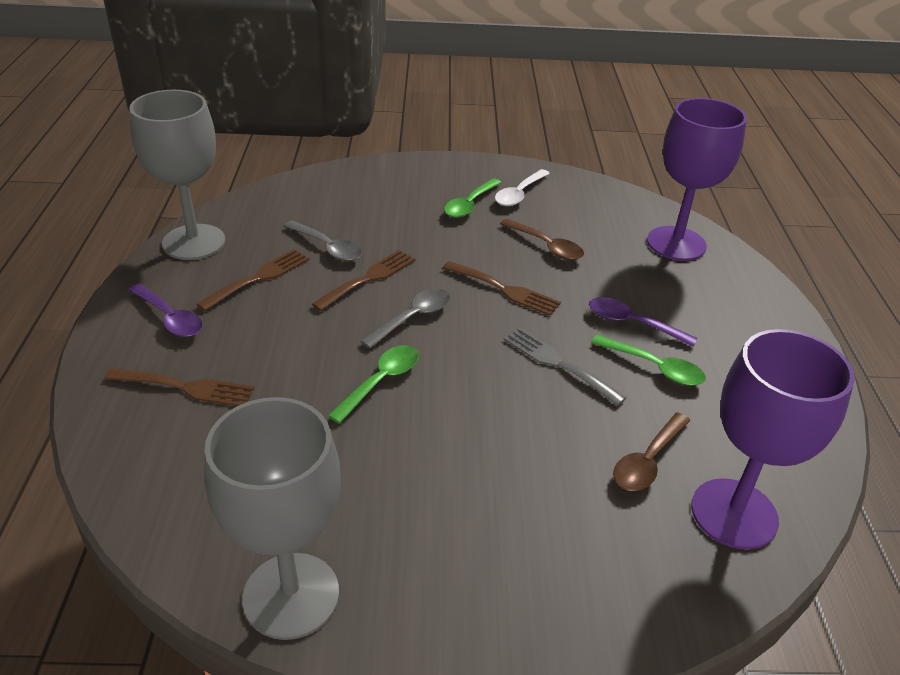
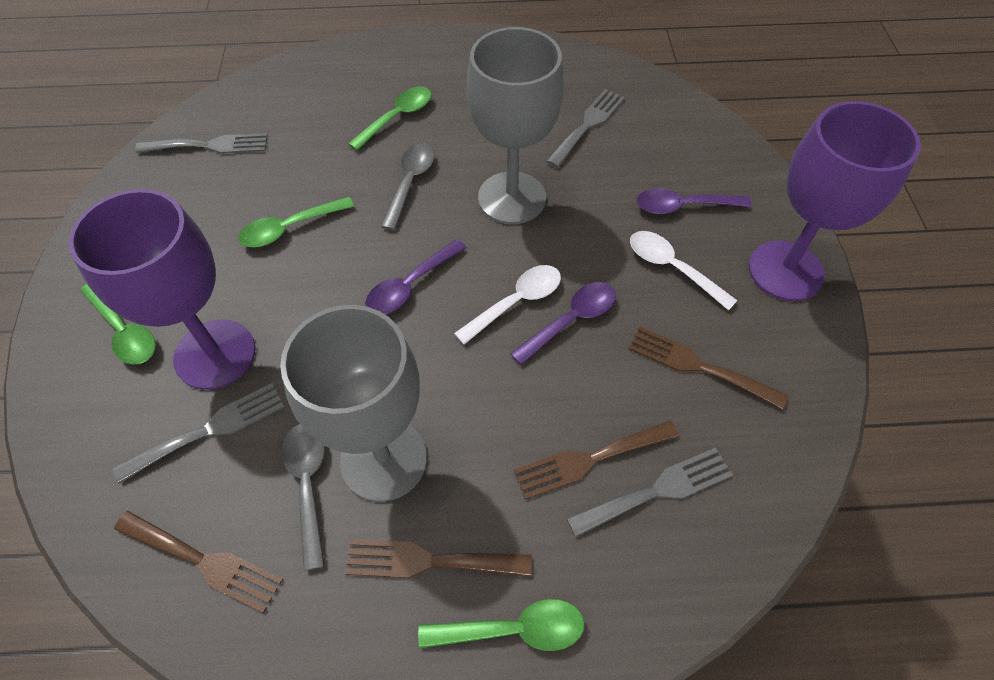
brown spoon: 2 -> 0
green spoon: 3 -> 4
grey fork: 1 -> 4
purple spoon: 2 -> 3
white spoon: 1 -> 2

